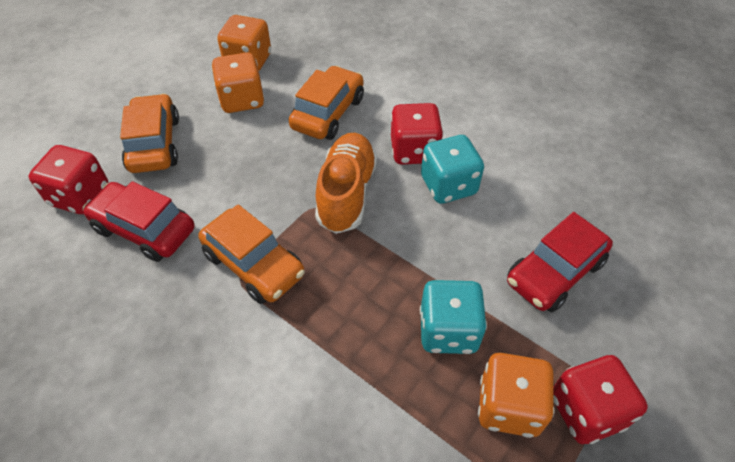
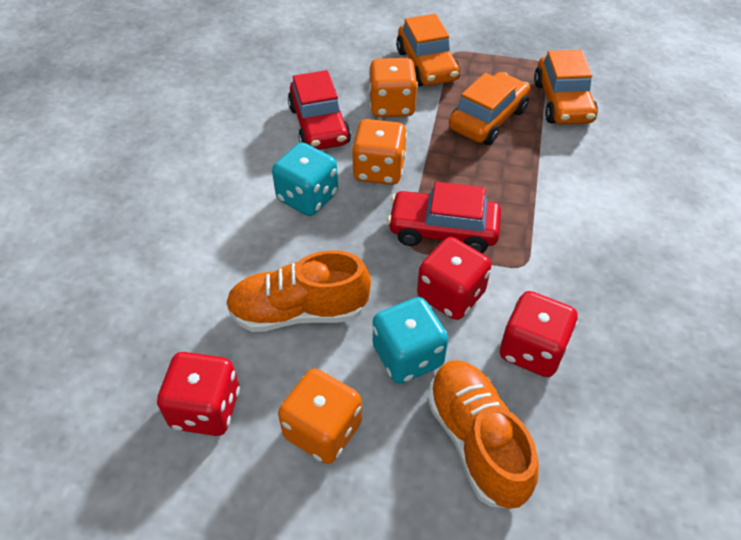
orange shoe: 1 -> 2

